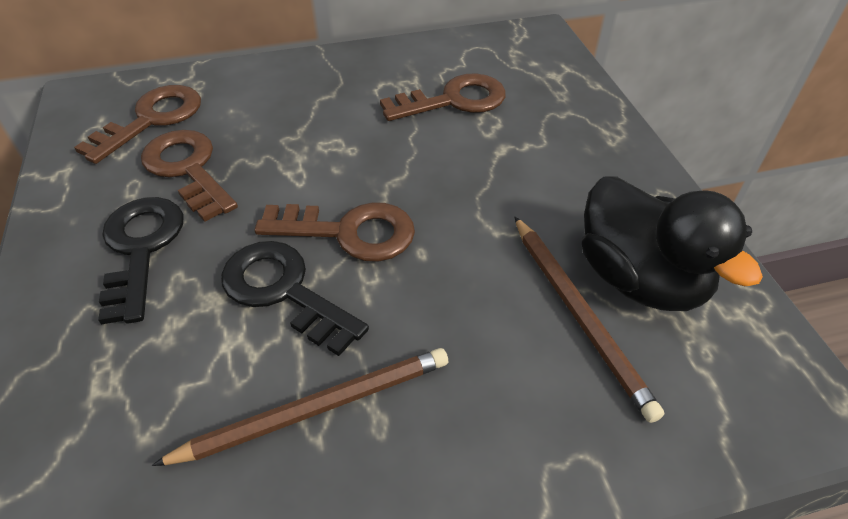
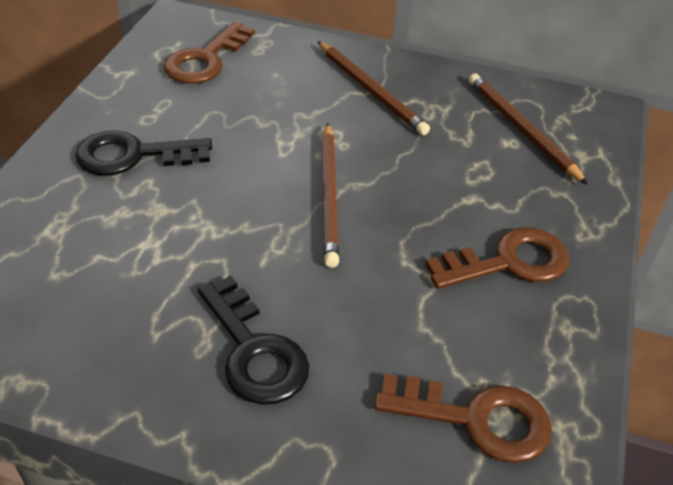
black duck: 1 -> 0
brown key: 4 -> 3
brown pencil: 2 -> 3

